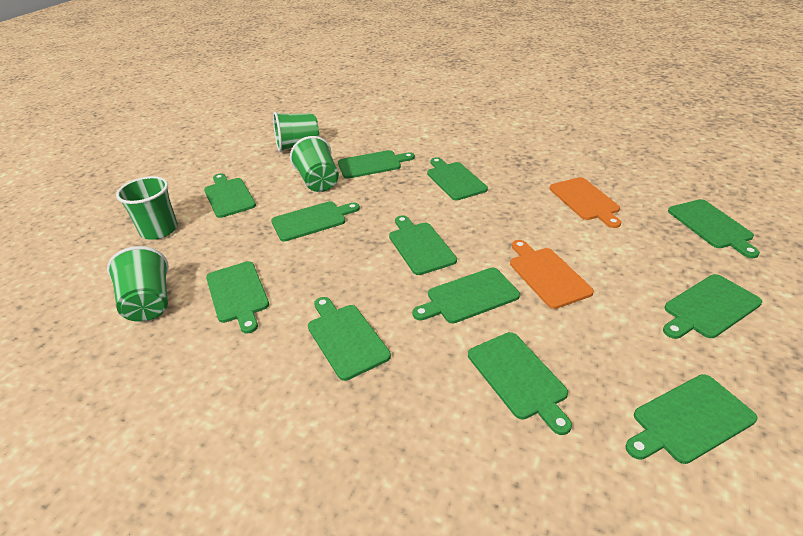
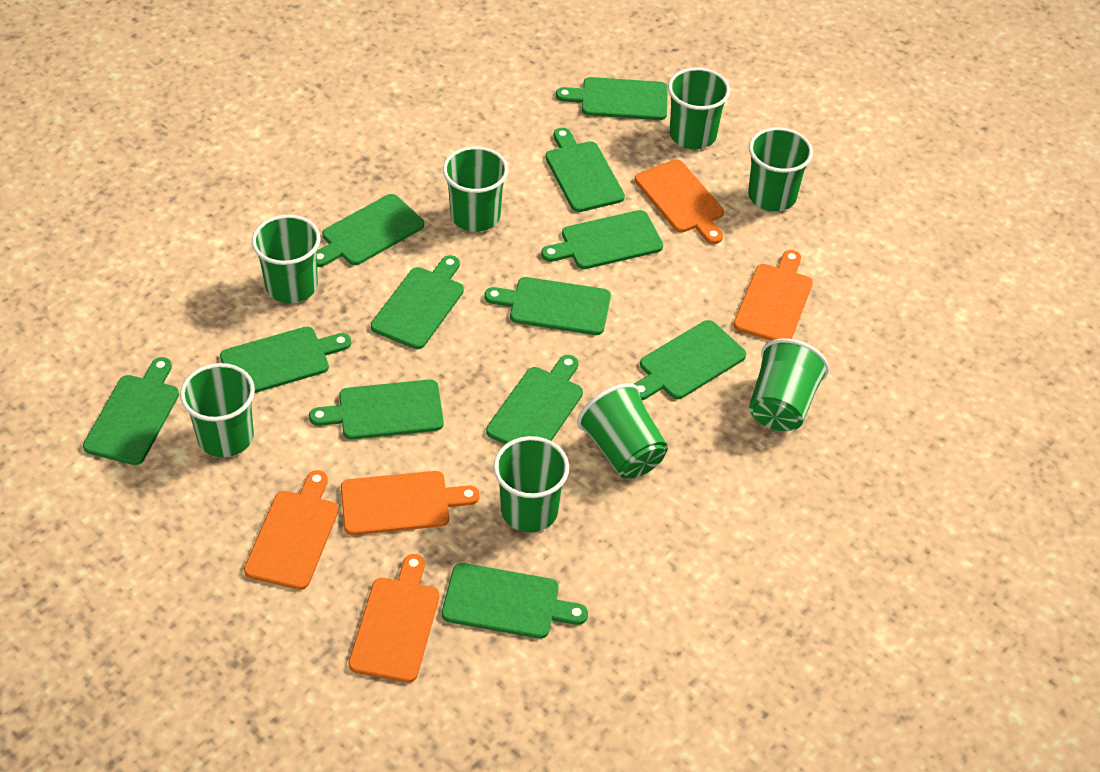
green cup: 4 -> 8
orange cutting board: 2 -> 5

